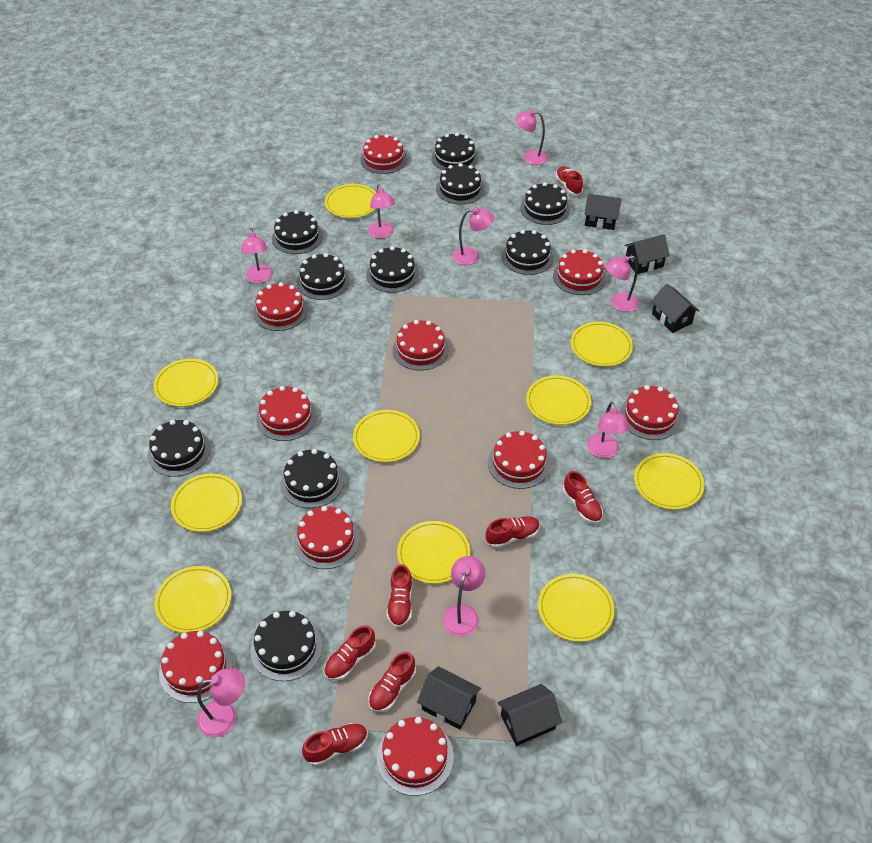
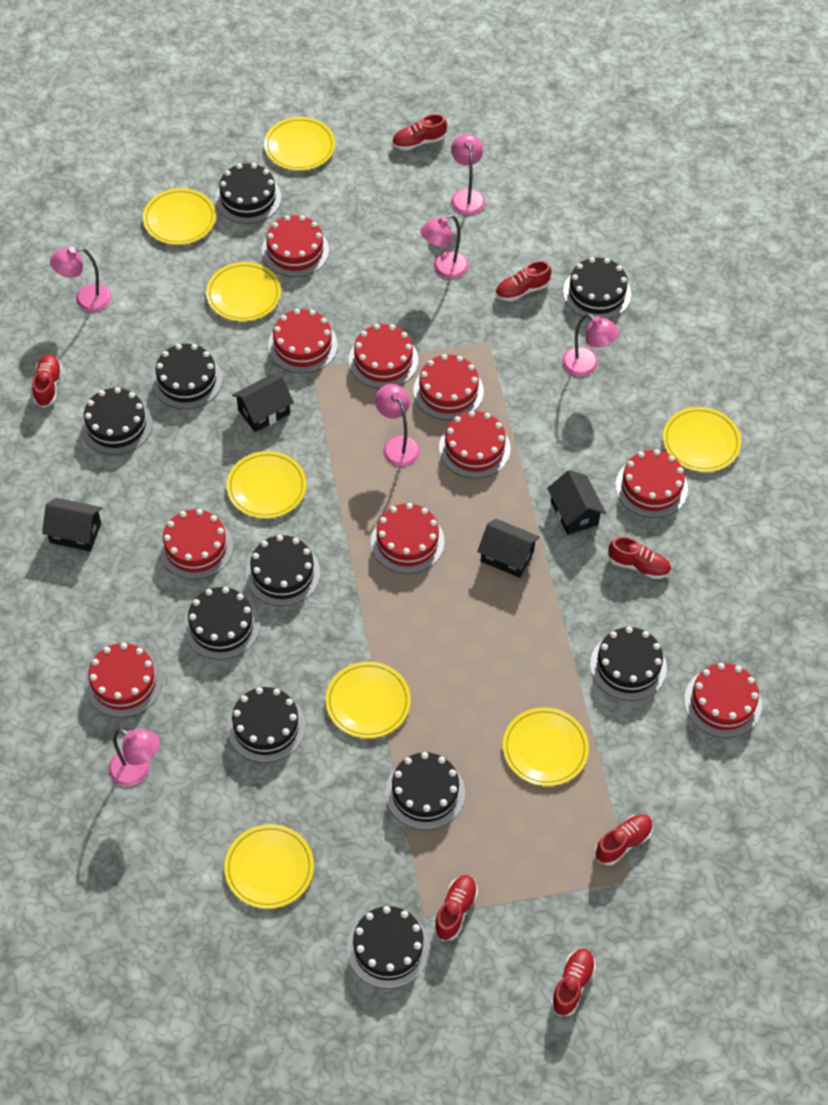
black house: 5 -> 4
pink lamp: 8 -> 6
yellow plate: 10 -> 8

